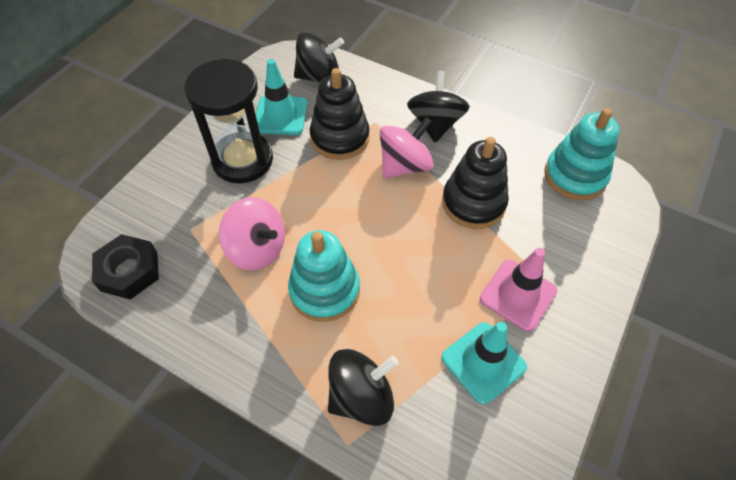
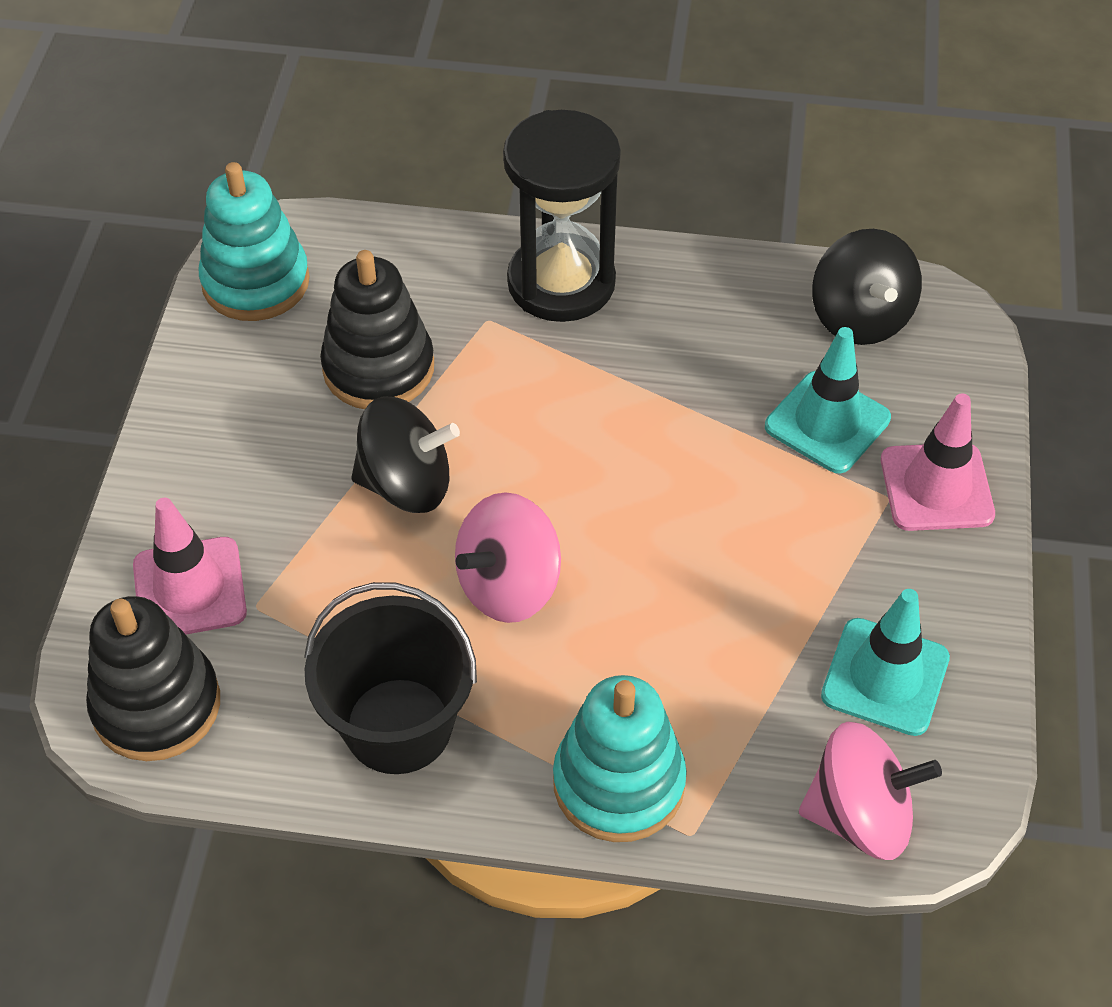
black bucket: 0 -> 1
black nut: 1 -> 0
black spinning top: 3 -> 2
pink traffic cone: 1 -> 2

